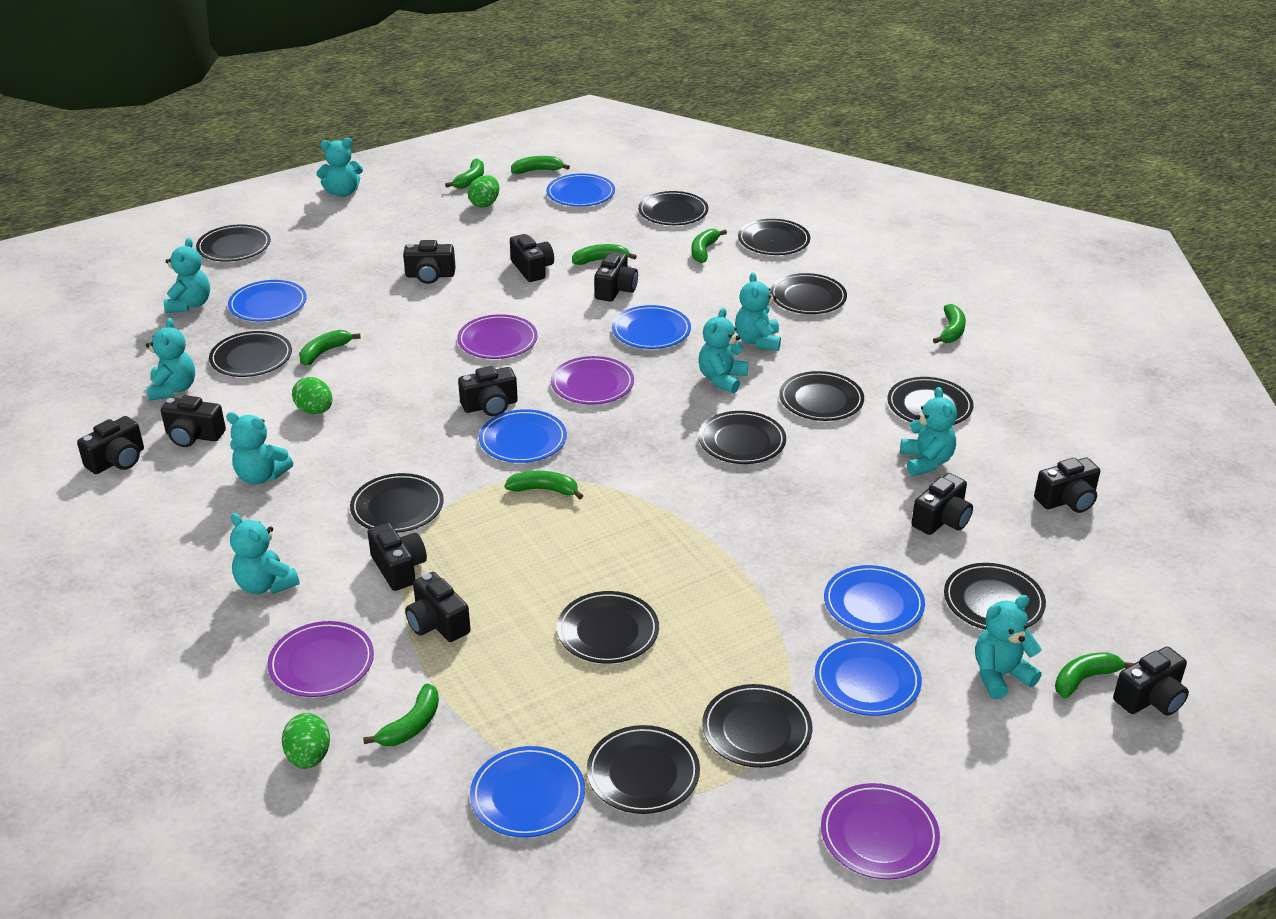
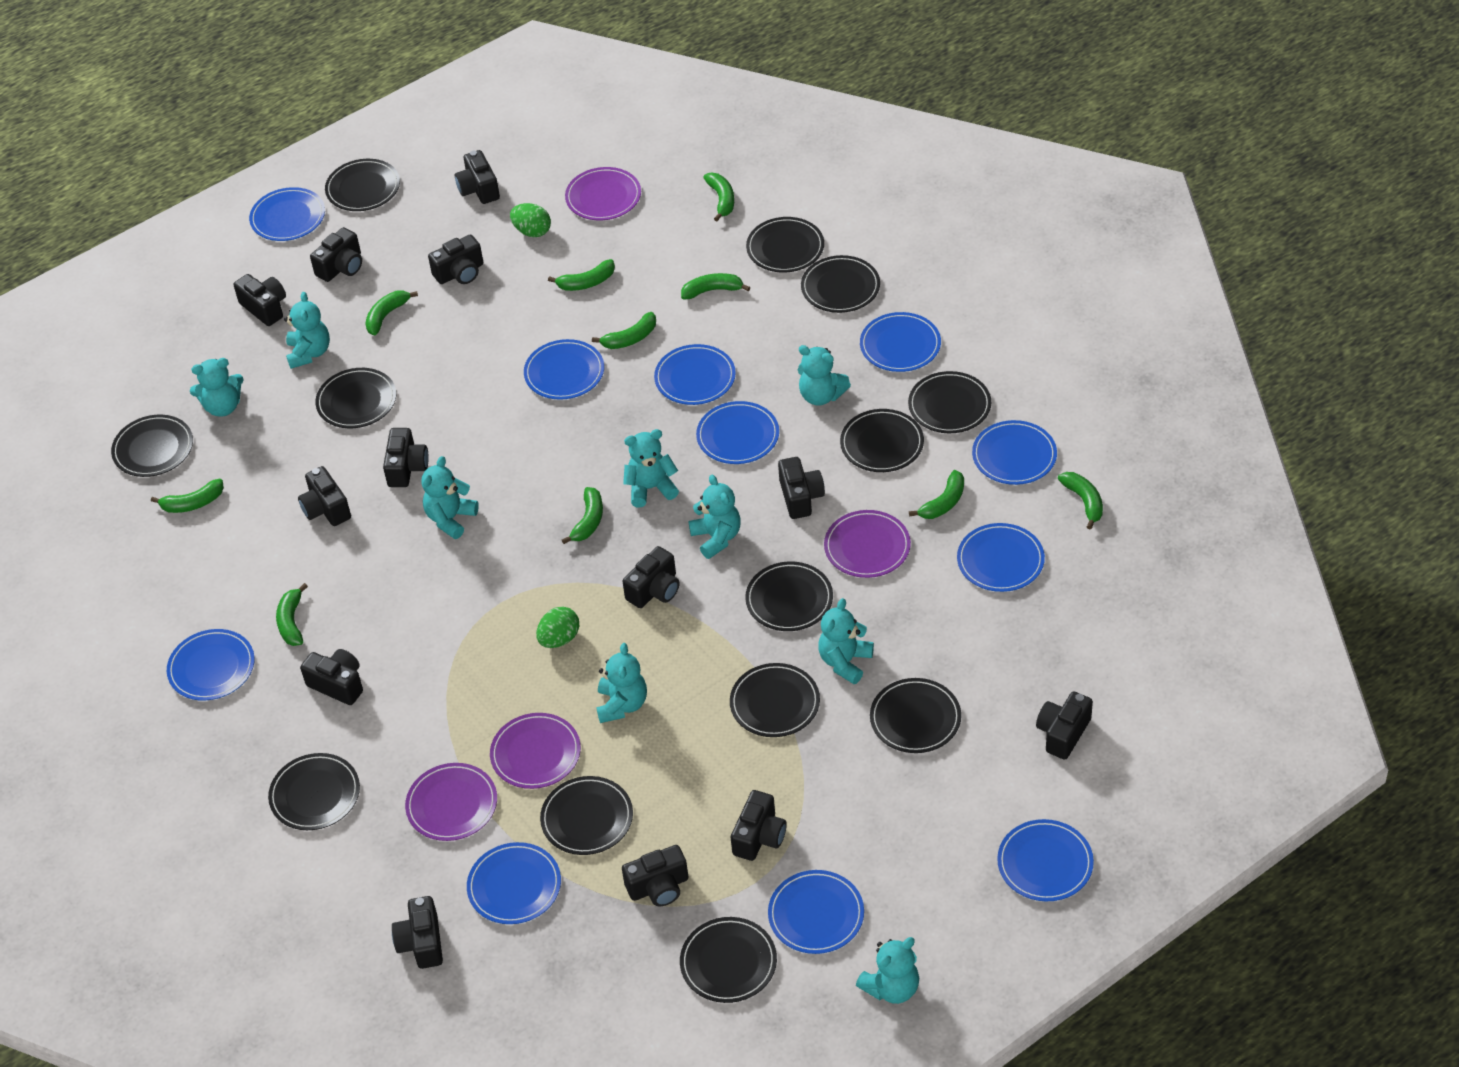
black camera: 11 -> 13
blue plate: 7 -> 11
green banana: 9 -> 10
green egg: 3 -> 2

